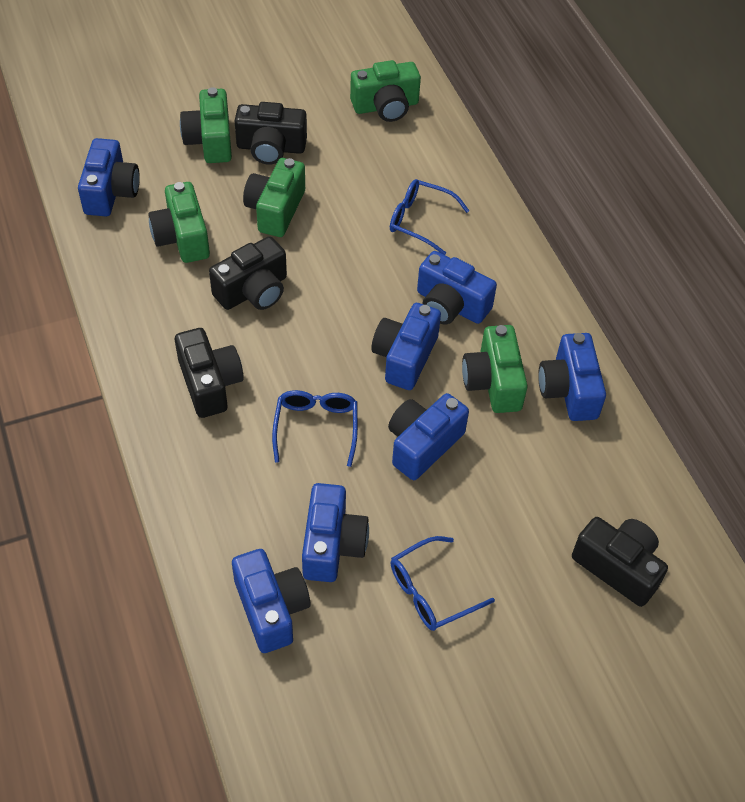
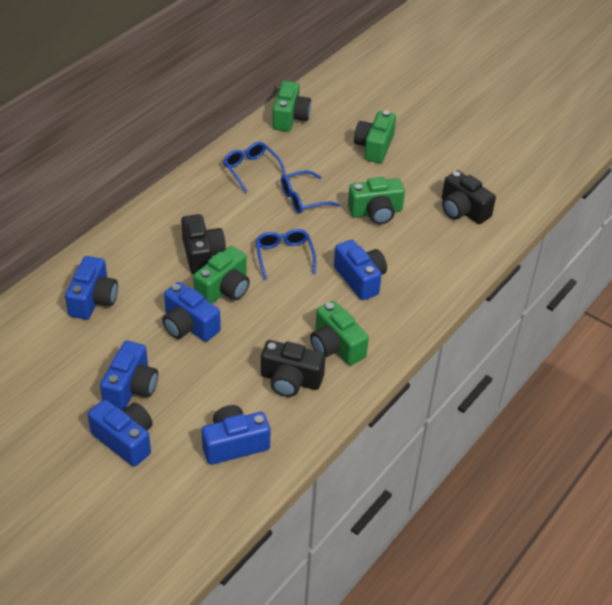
black camera: 4 -> 3
blue camera: 7 -> 6

